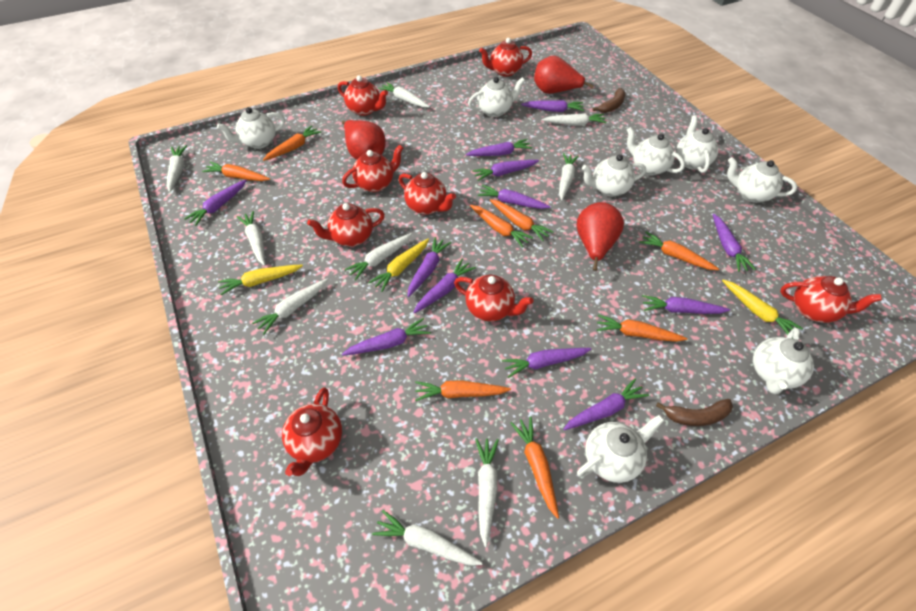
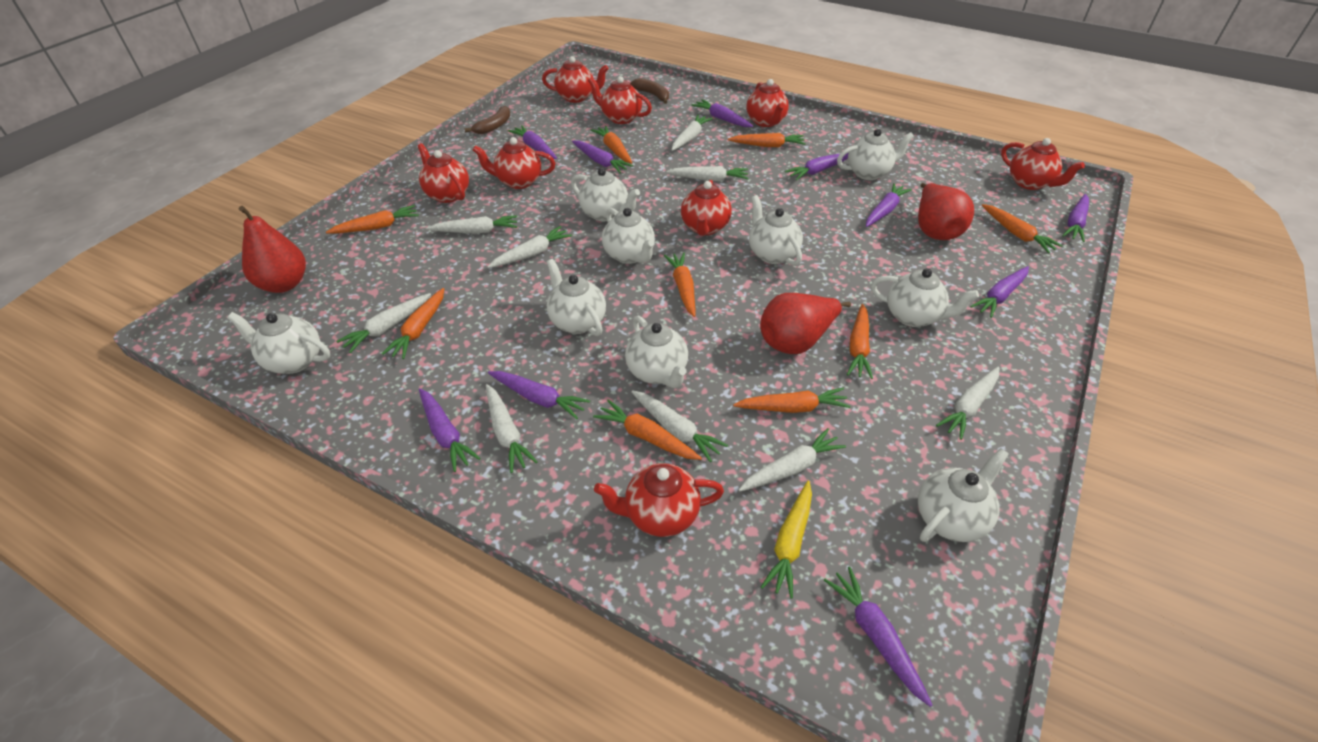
orange carrot: 8 -> 9
purple carrot: 12 -> 10
white teapot: 8 -> 9
yellow carrot: 3 -> 1

